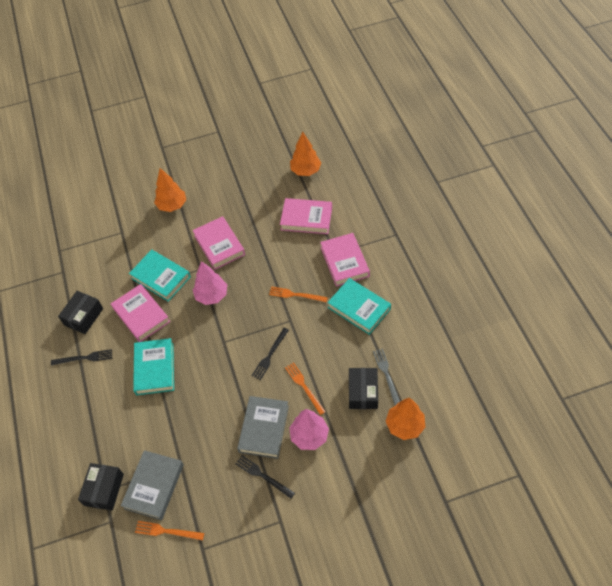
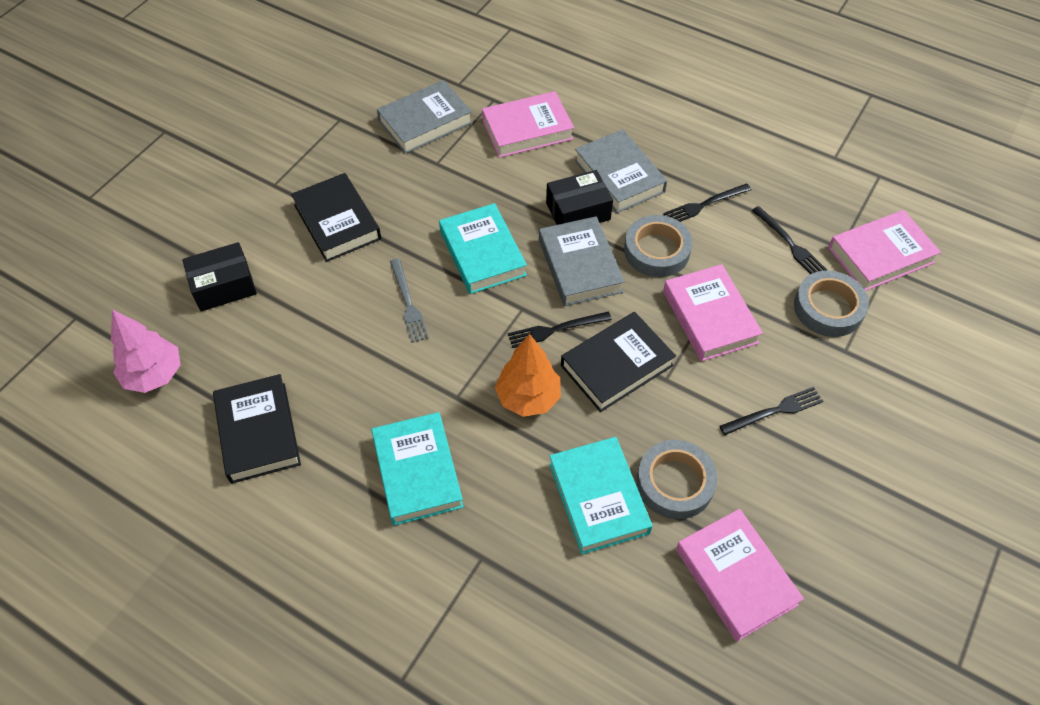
black book: 0 -> 3
black box: 3 -> 2
black fork: 3 -> 4
grey book: 2 -> 3
grey tape: 0 -> 3
orange fork: 3 -> 0
orange tree: 3 -> 1
pink tree: 2 -> 1

